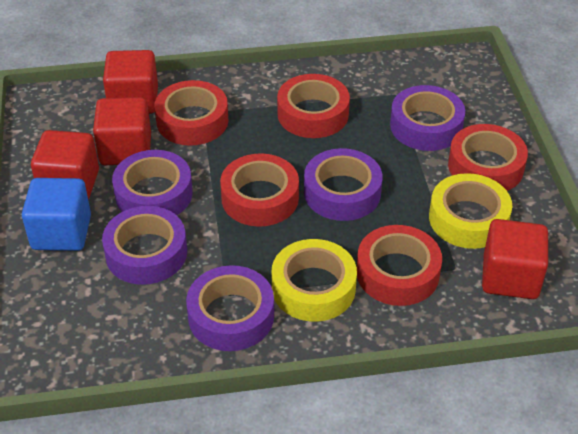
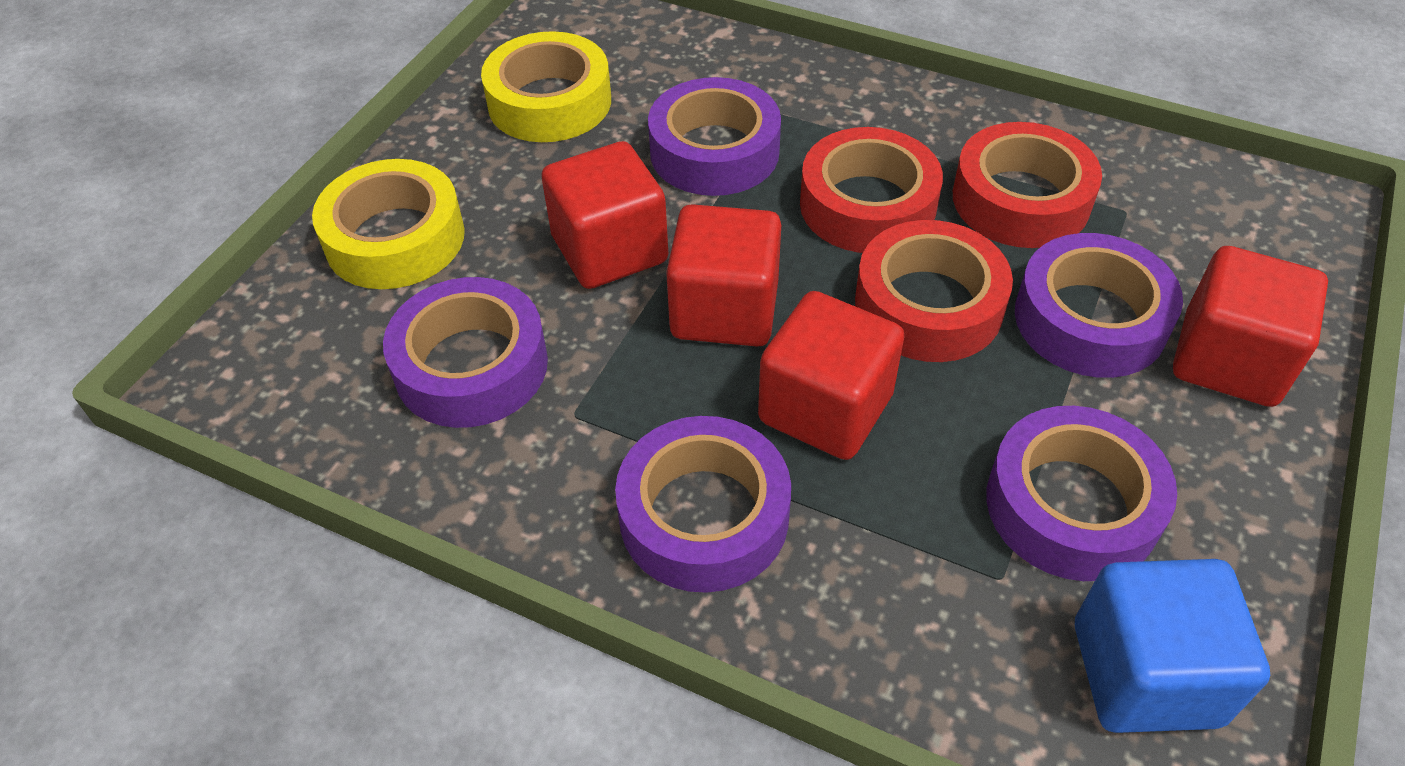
red tape: 5 -> 3

